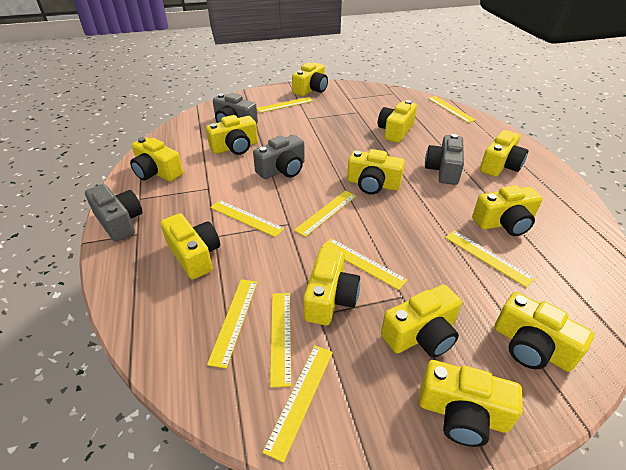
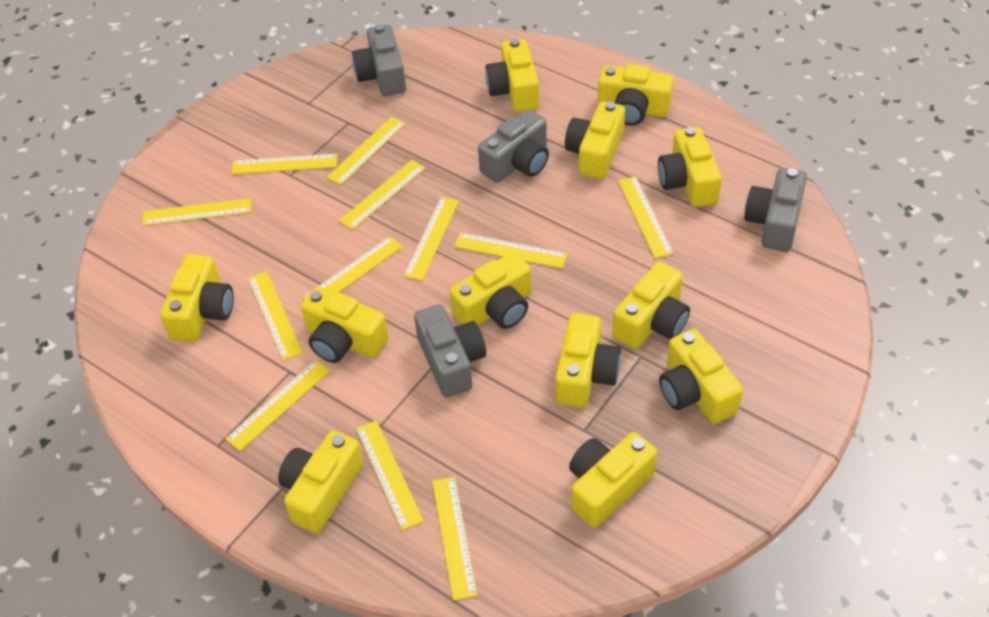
yellow ruler: 9 -> 12

